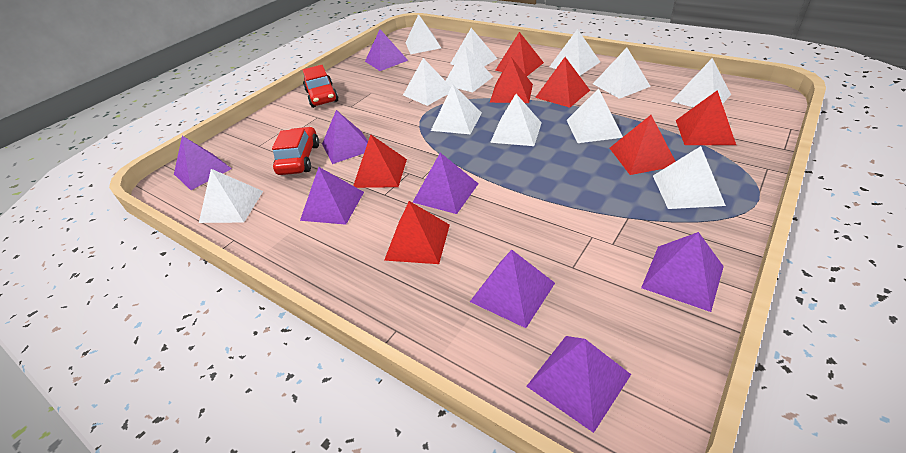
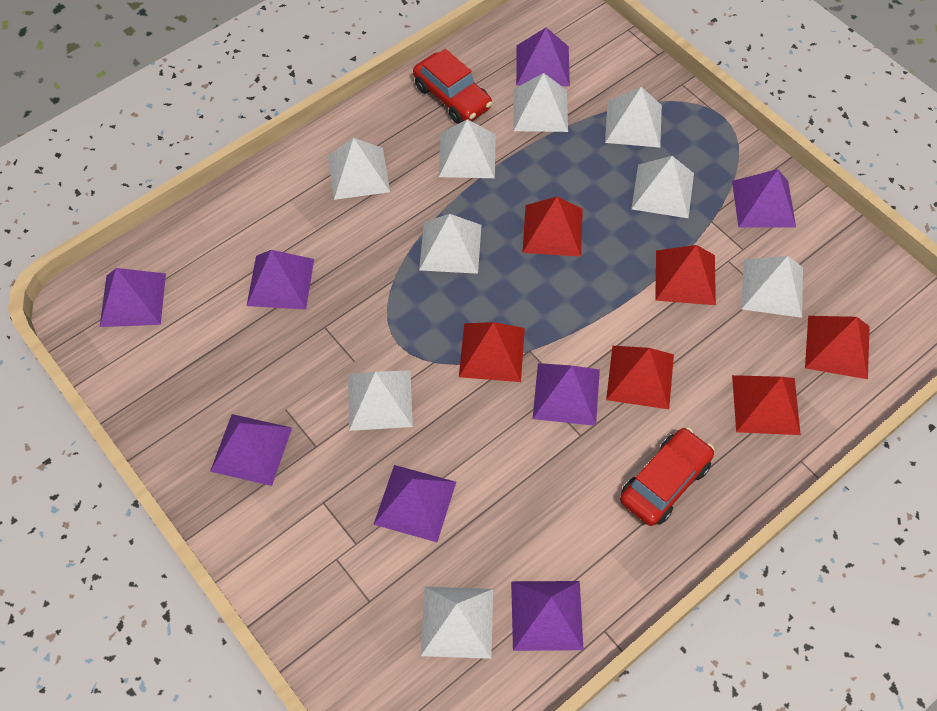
red pyramid: 7 -> 6
white pyramid: 12 -> 9

